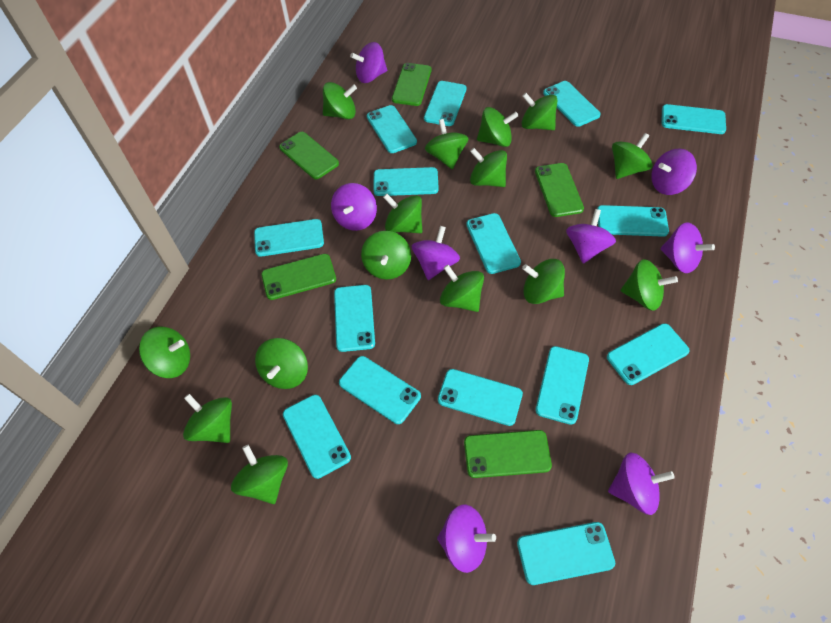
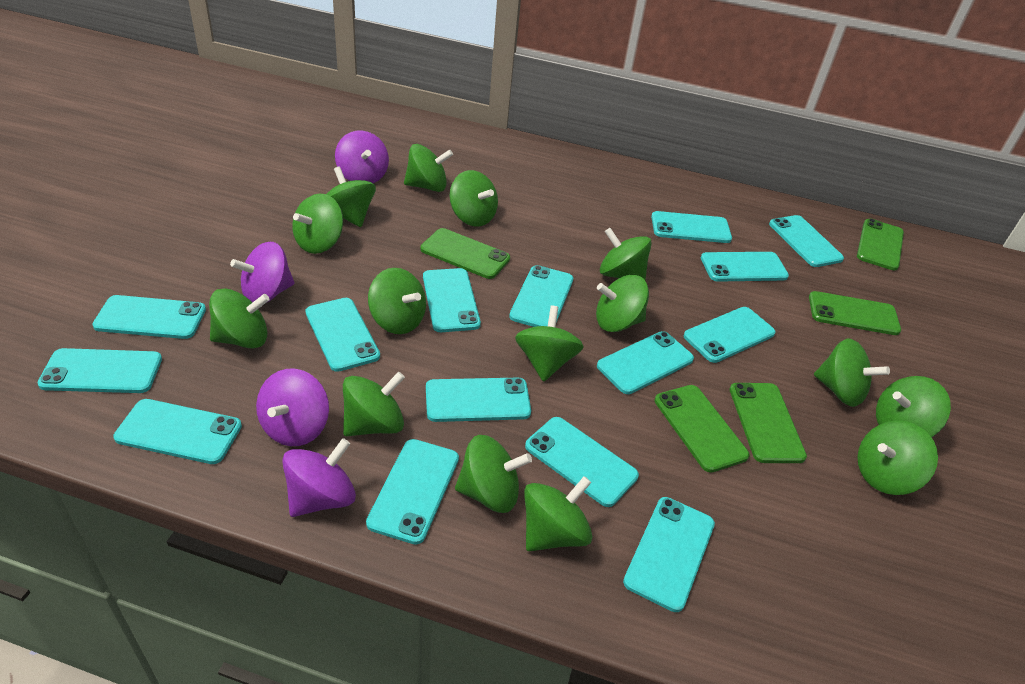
purple spinning top: 8 -> 4

